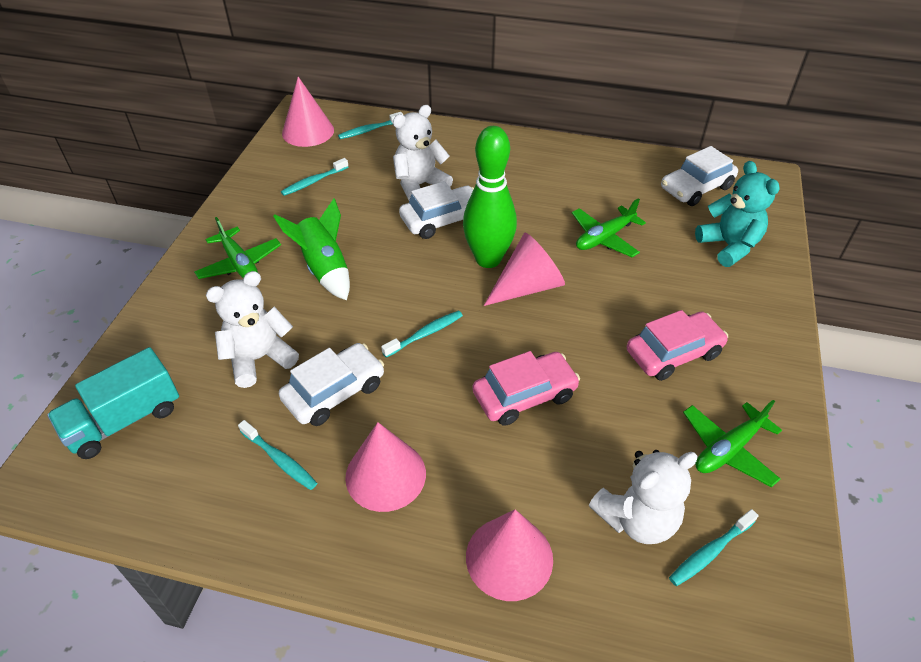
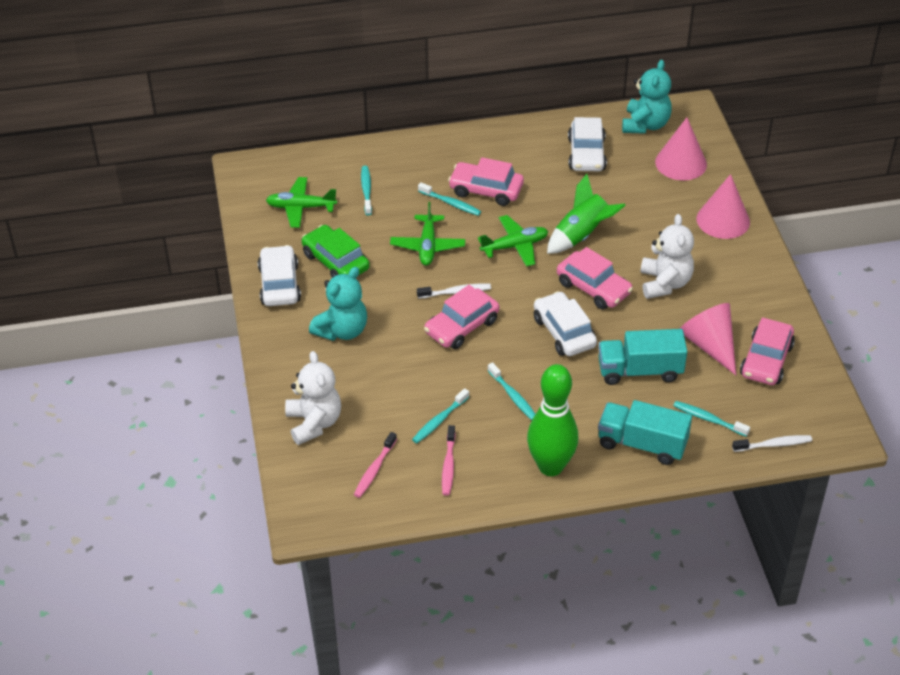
green car: 0 -> 1
pink car: 2 -> 4
pink cone: 4 -> 3
pink toothbrush: 0 -> 2
turquoise teddy bear: 1 -> 2
turquoise truck: 1 -> 2
white teddy bear: 3 -> 2
white toothbrush: 0 -> 2

